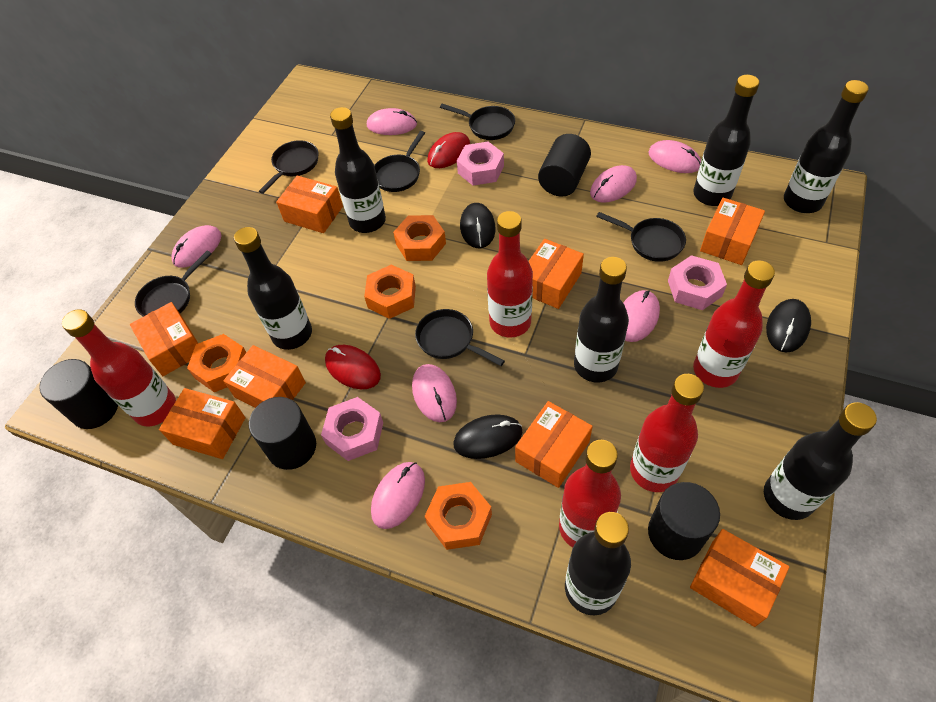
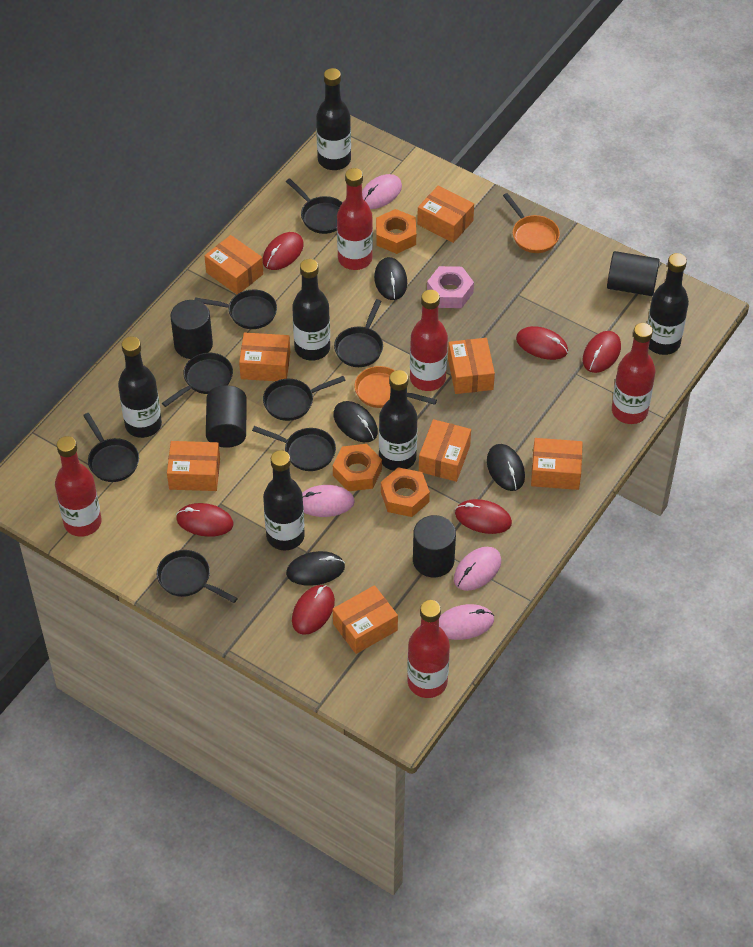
black bottle: 7 -> 6
black mouse: 3 -> 4
black pan: 6 -> 8
orange nut: 4 -> 3
orange pan: 0 -> 2
pink mouse: 7 -> 4
pink nut: 3 -> 1
red mouse: 2 -> 6

